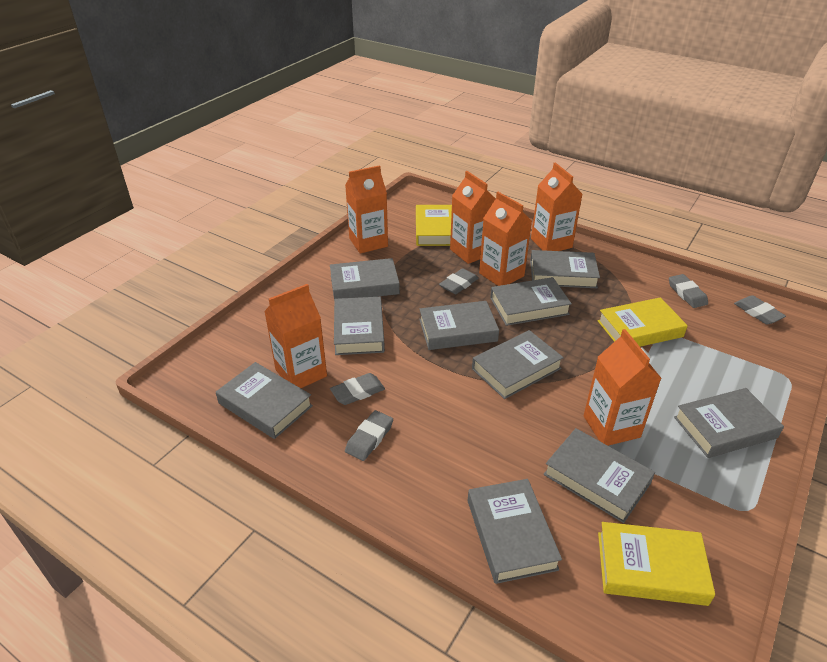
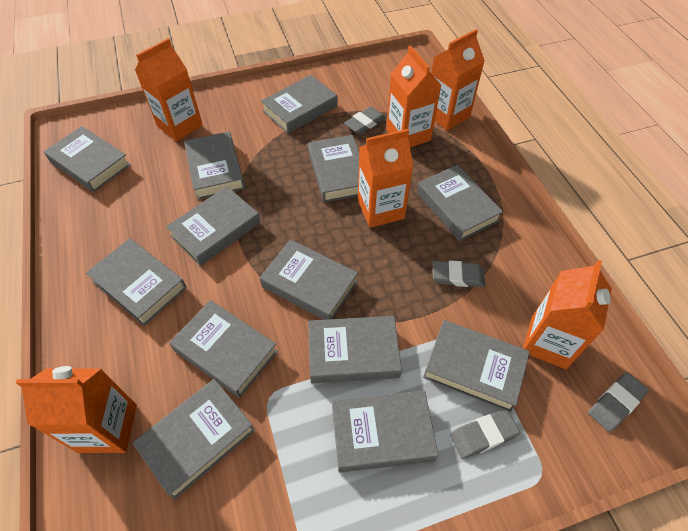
grey book: 10 -> 13
grey eraser: 5 -> 4
yellow book: 3 -> 0

